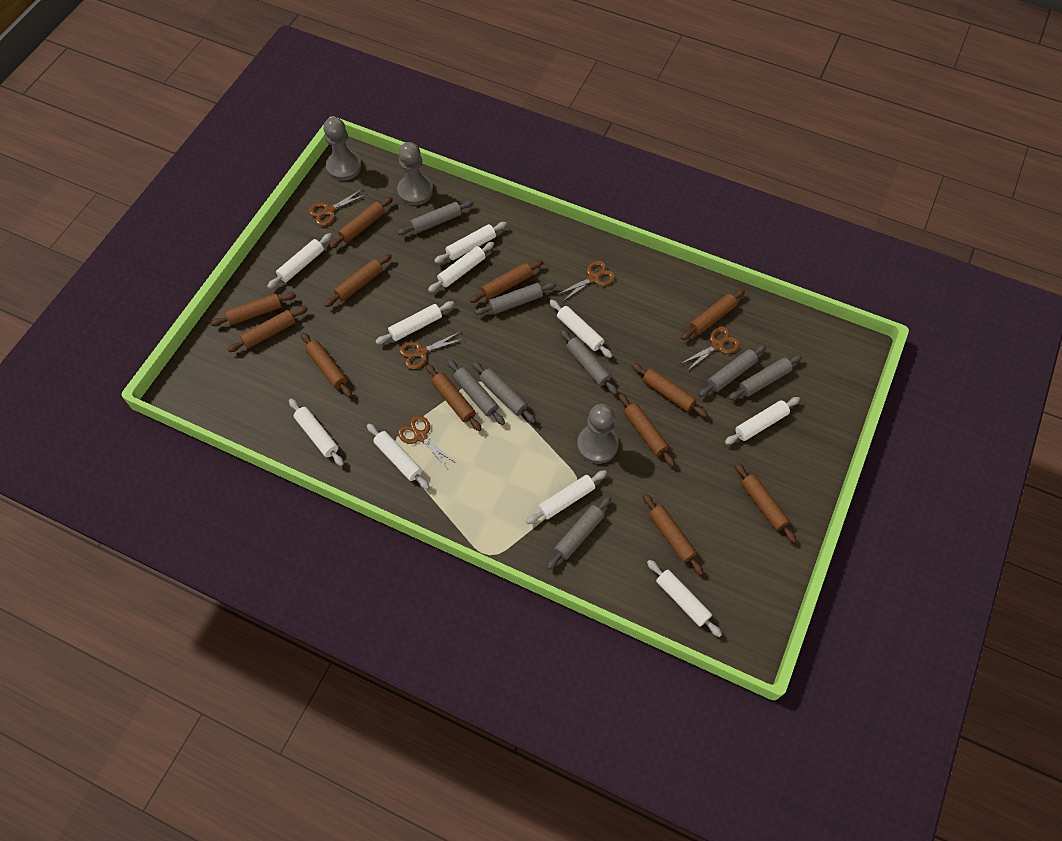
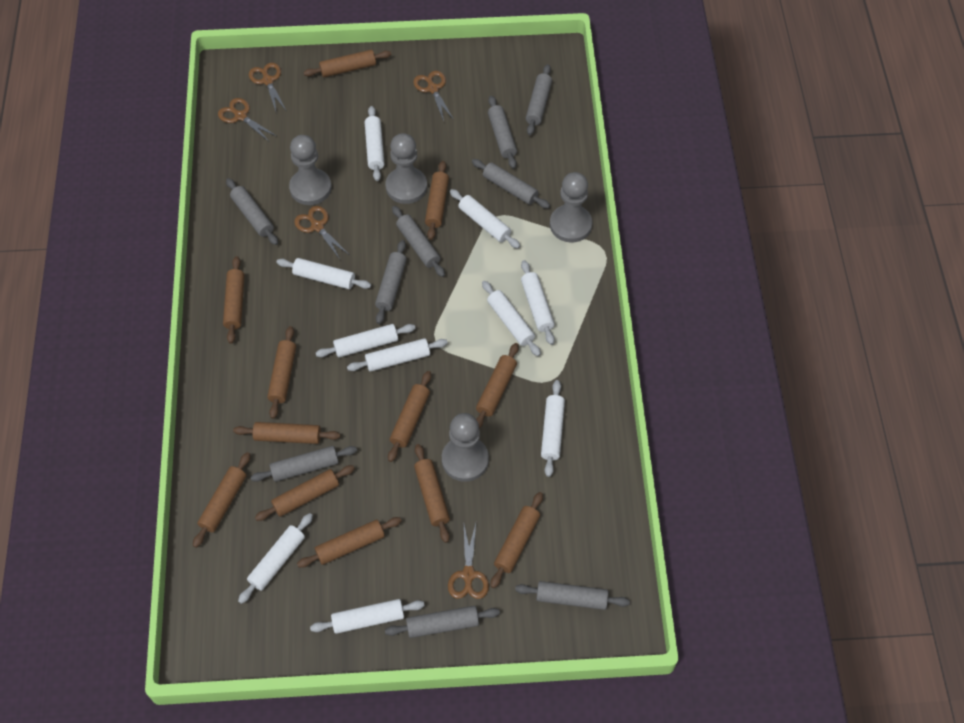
grey pawn: 3 -> 4
grey rolling pin: 8 -> 9

